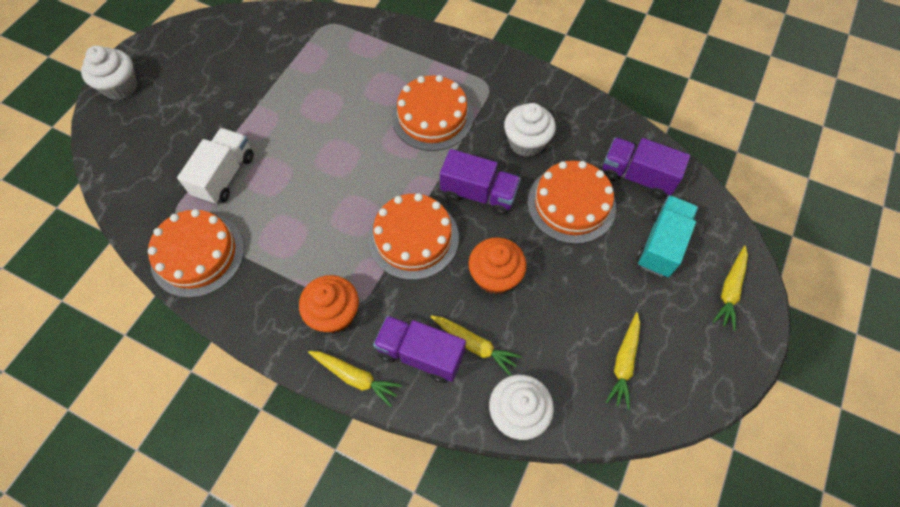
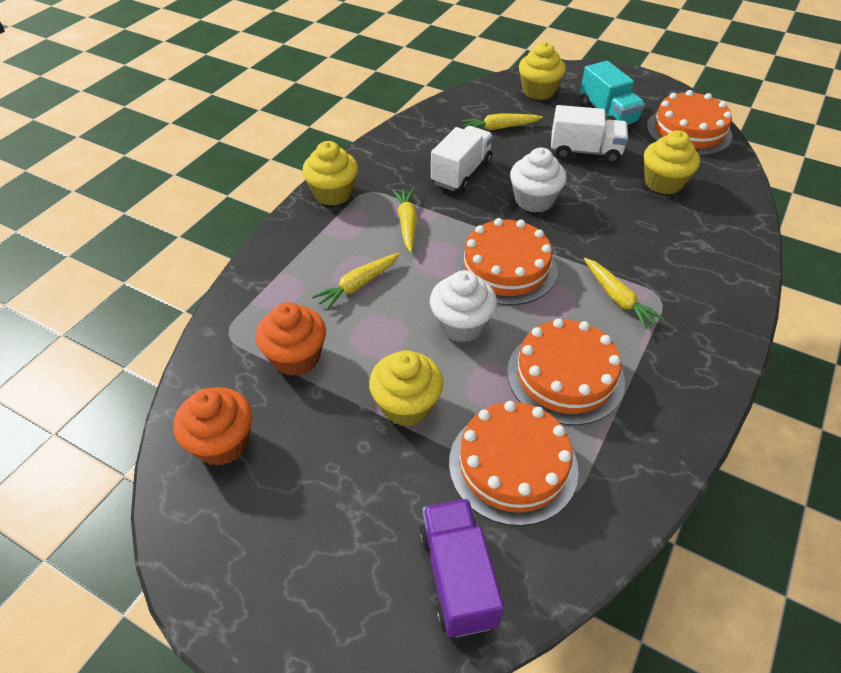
purple truck: 3 -> 1
white cupcake: 3 -> 2
white truck: 1 -> 2
yellow cupcake: 0 -> 4

